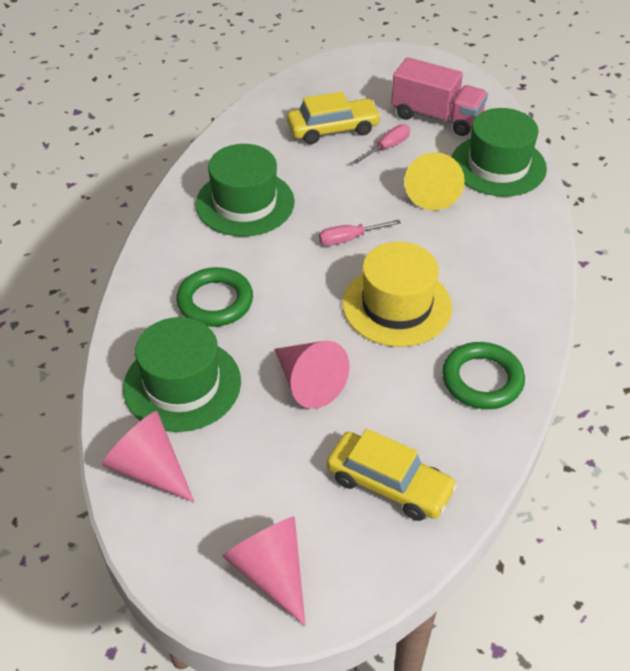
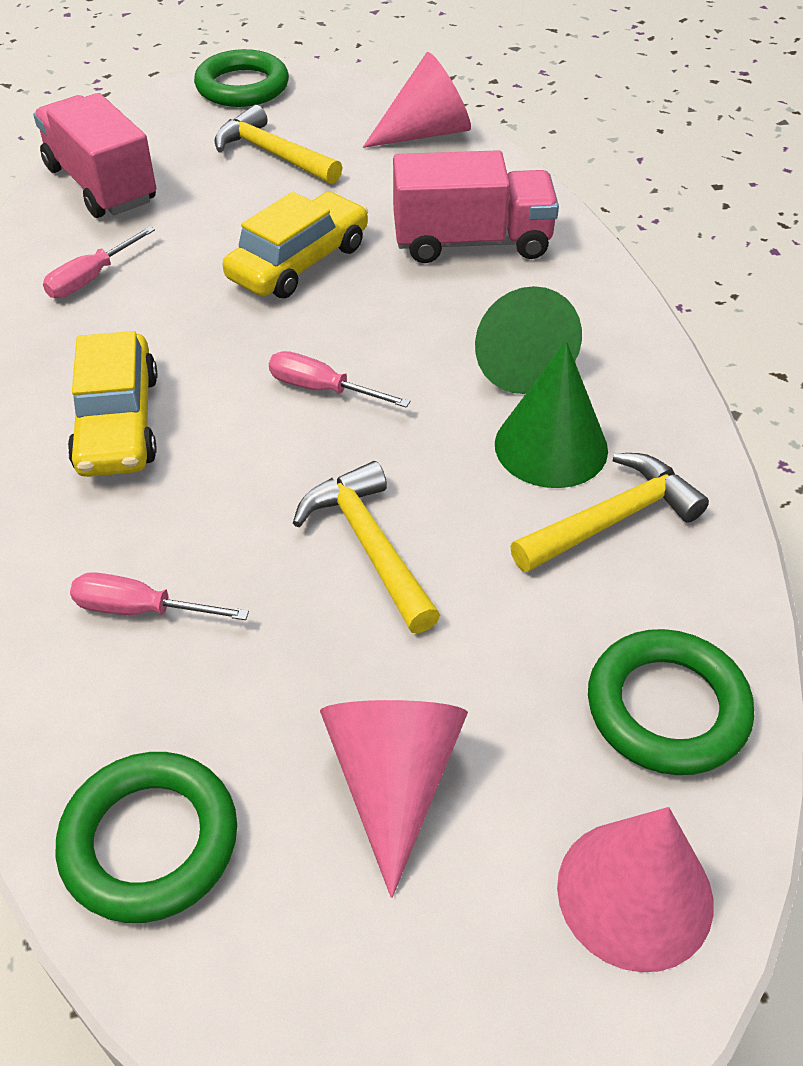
green cone: 0 -> 2
green hat: 3 -> 0
green ring: 2 -> 3
pink screwdriver: 2 -> 3
pink truck: 1 -> 2
yellow cone: 1 -> 0
yellow hammer: 0 -> 3
yellow hat: 1 -> 0

